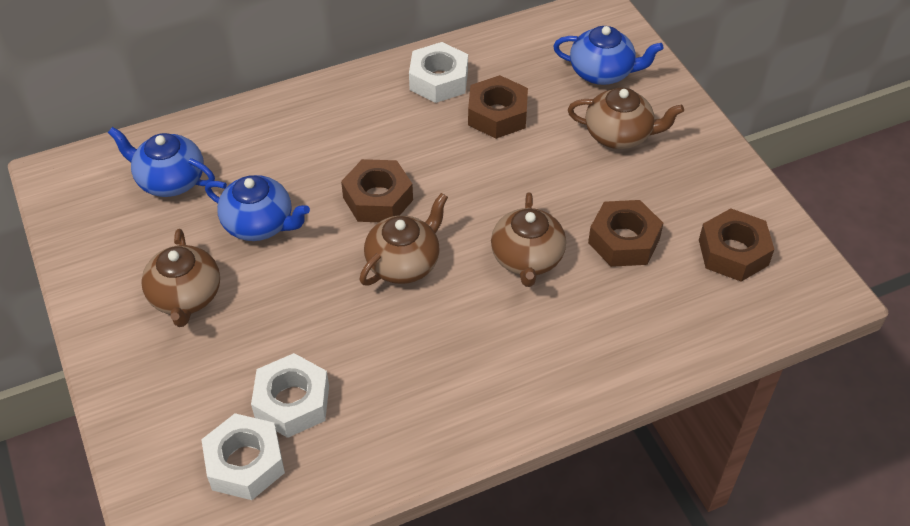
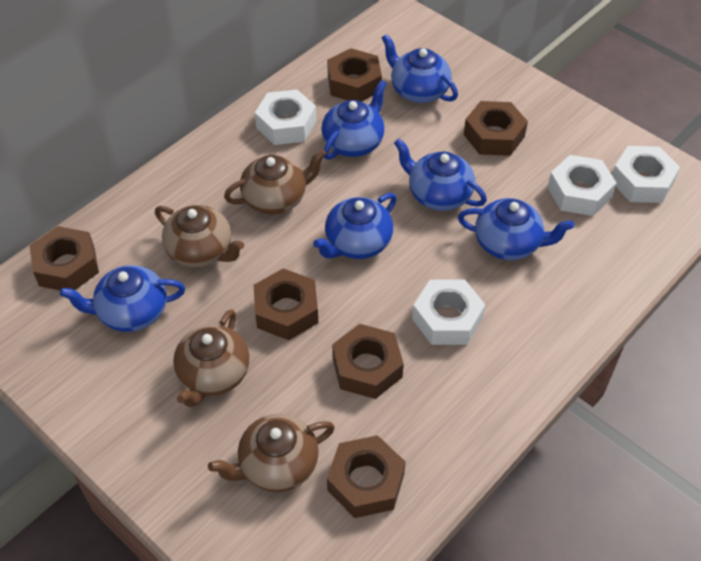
blue teapot: 3 -> 6
brown nut: 4 -> 6
white nut: 3 -> 4

